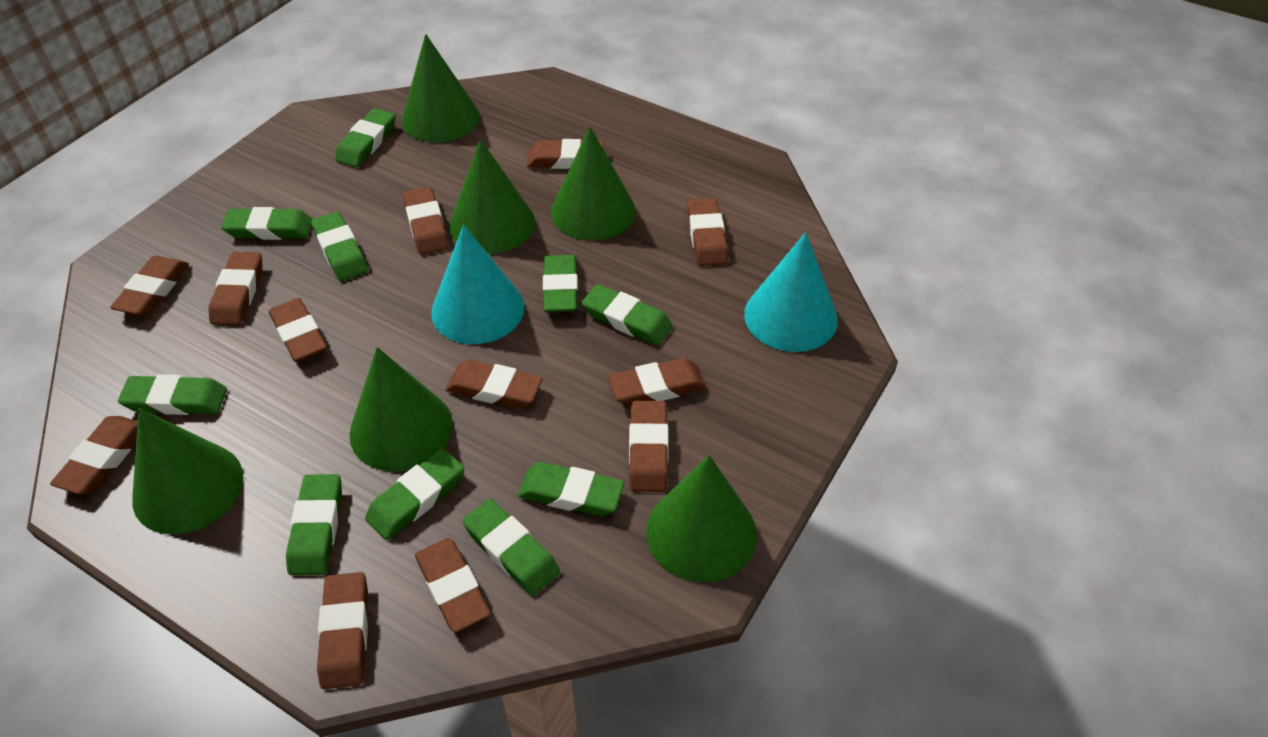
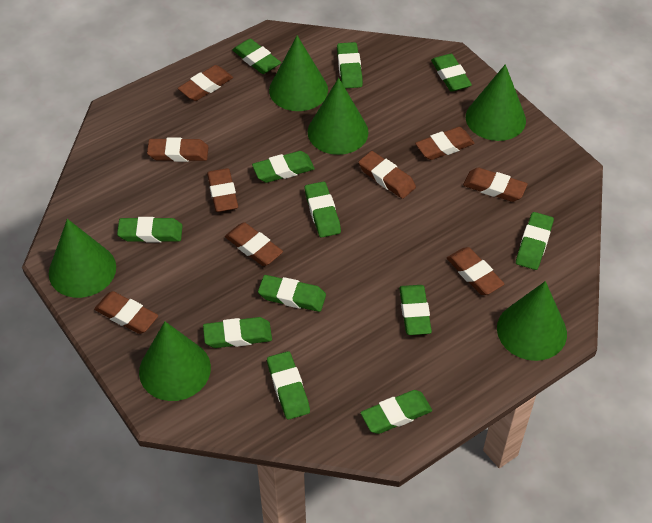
brown eraser: 12 -> 9
green eraser: 10 -> 12
turquoise cone: 2 -> 0

